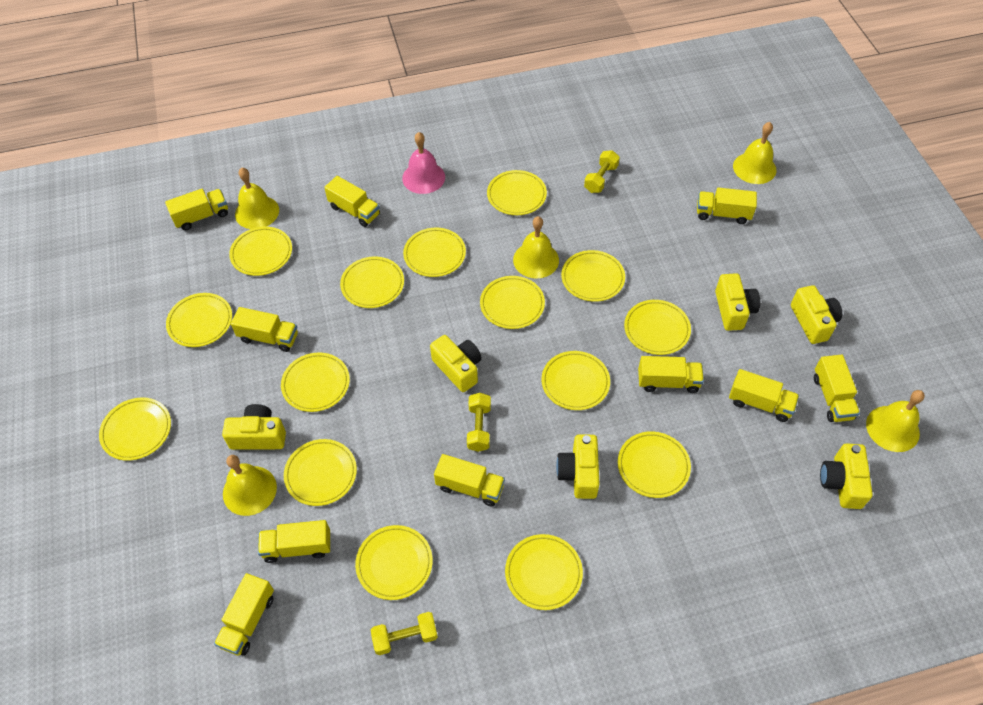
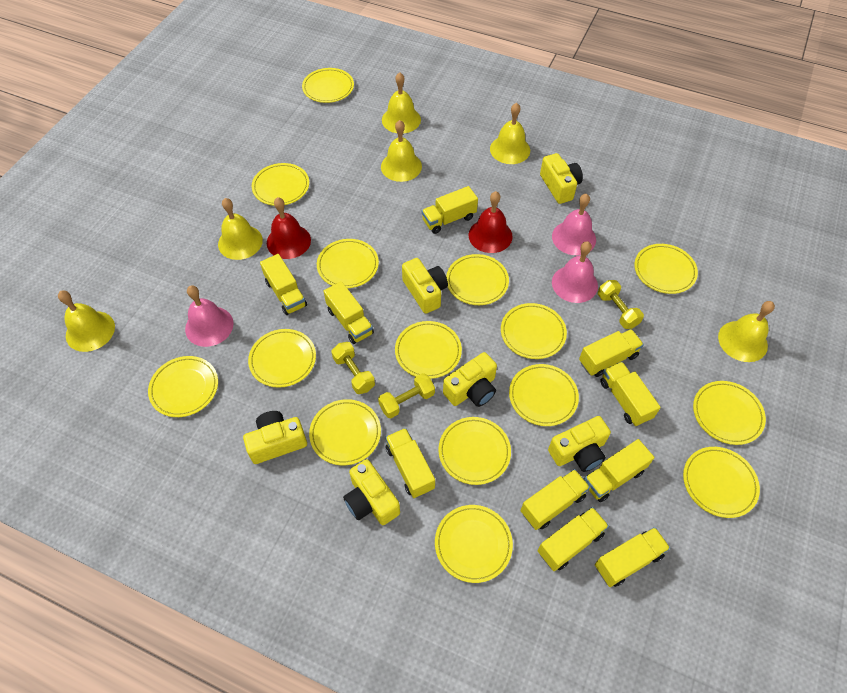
pink bell: 1 -> 3
red bell: 0 -> 2
yellow bell: 5 -> 6

